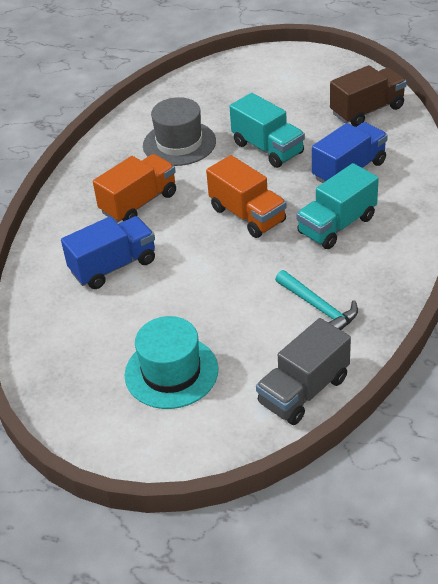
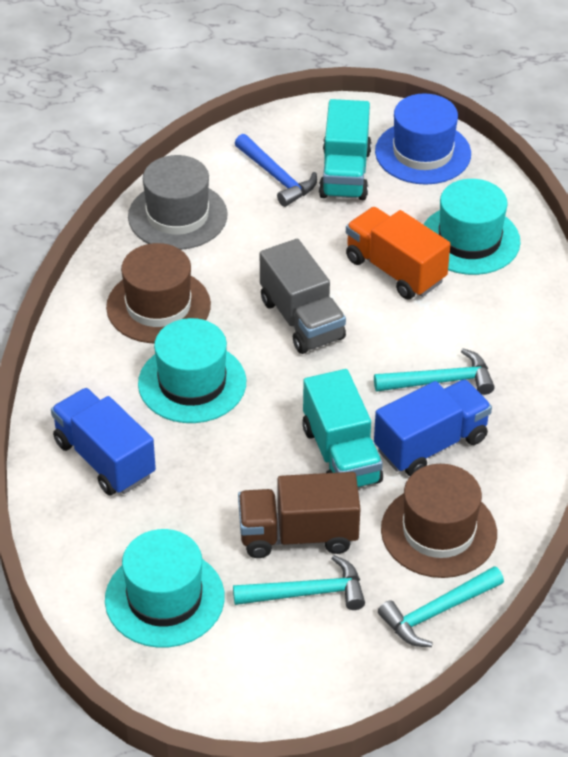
blue hammer: 0 -> 1
blue hat: 0 -> 1
brown hat: 0 -> 2
orange truck: 2 -> 1
turquoise hammer: 1 -> 3
turquoise hat: 1 -> 3

